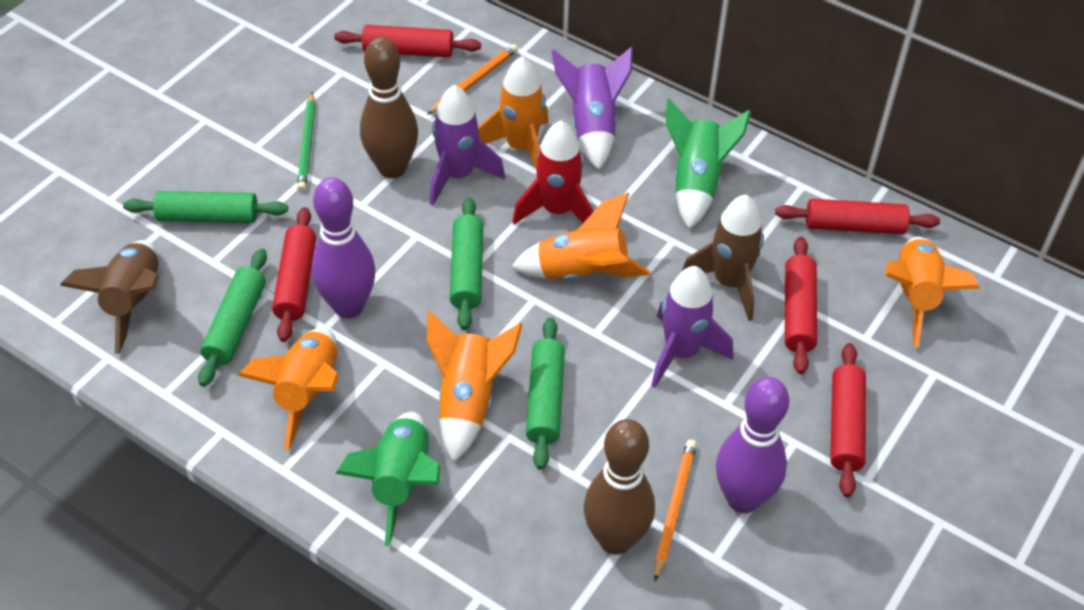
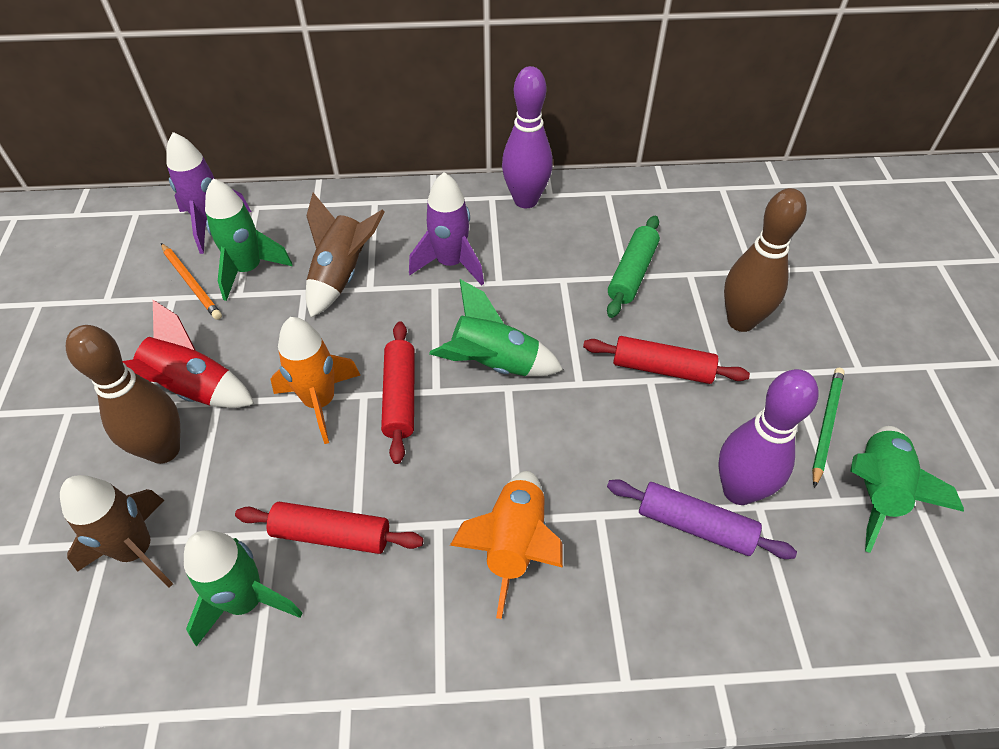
green rocket: 2 -> 4
green rolling pin: 4 -> 1
orange pencil: 2 -> 1
orange rocket: 5 -> 2
purple rocket: 3 -> 2
purple rolling pin: 0 -> 1
red rolling pin: 5 -> 3

